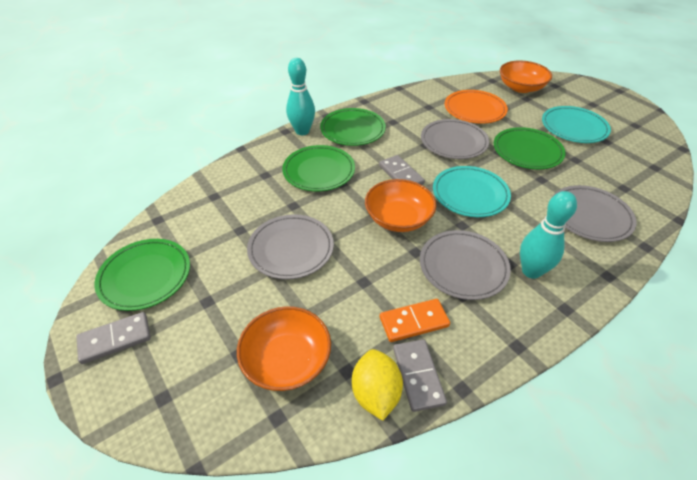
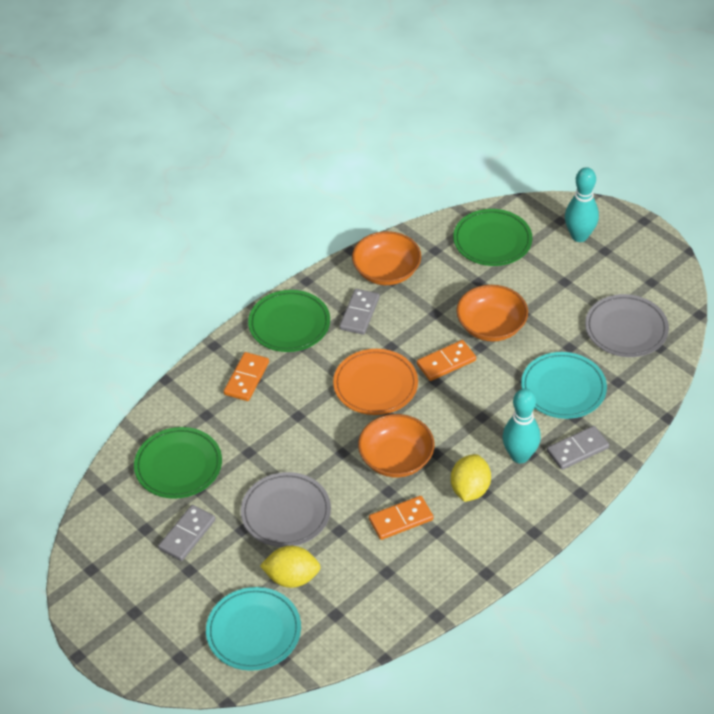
green plate: 4 -> 3
grey plate: 4 -> 2
orange domino: 1 -> 3
yellow lemon: 1 -> 2

